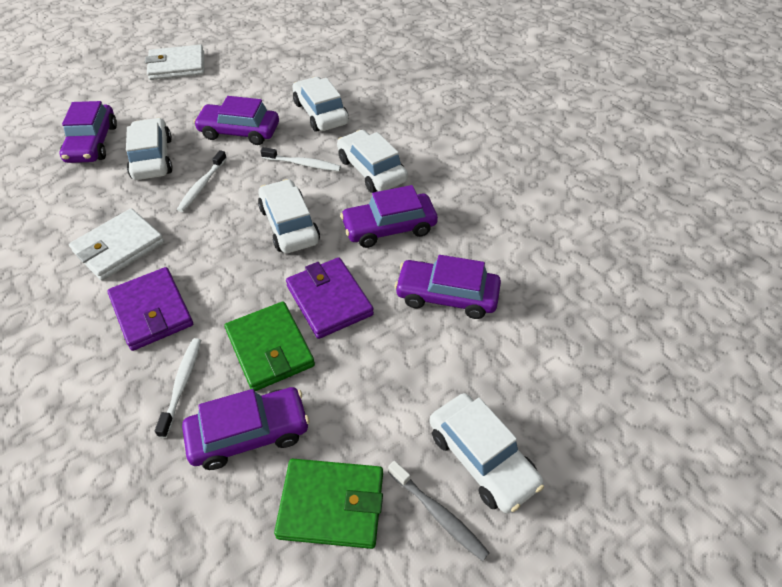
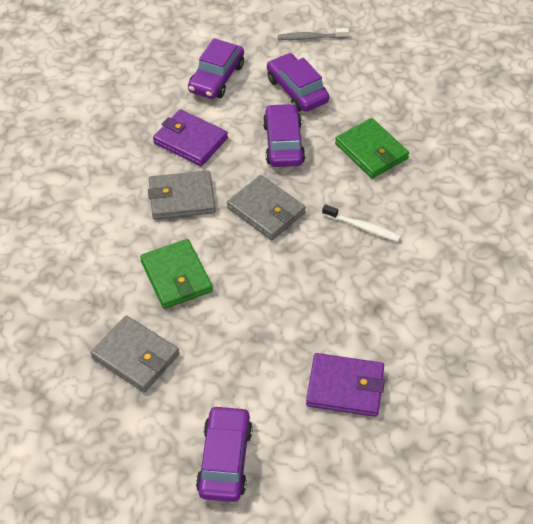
grey wallet: 0 -> 3
purple car: 5 -> 4
white car: 5 -> 0
white toothbrush: 3 -> 1
white wallet: 2 -> 0

